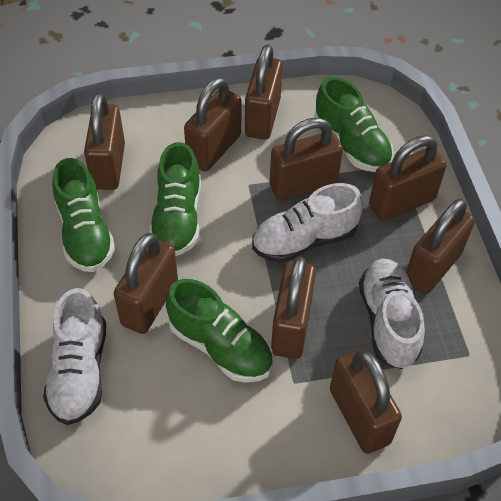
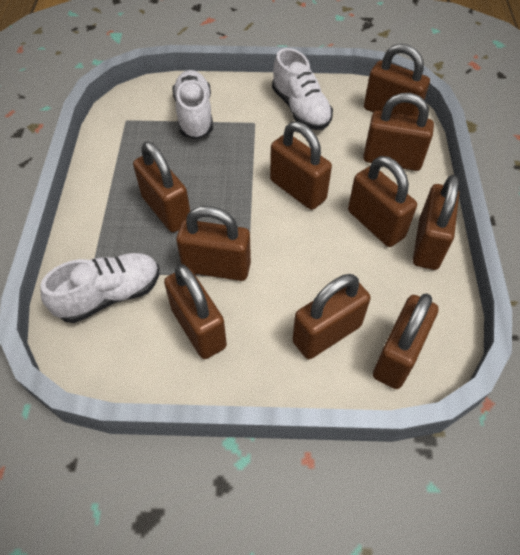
brown padlock: 9 -> 10
green shoe: 4 -> 0

